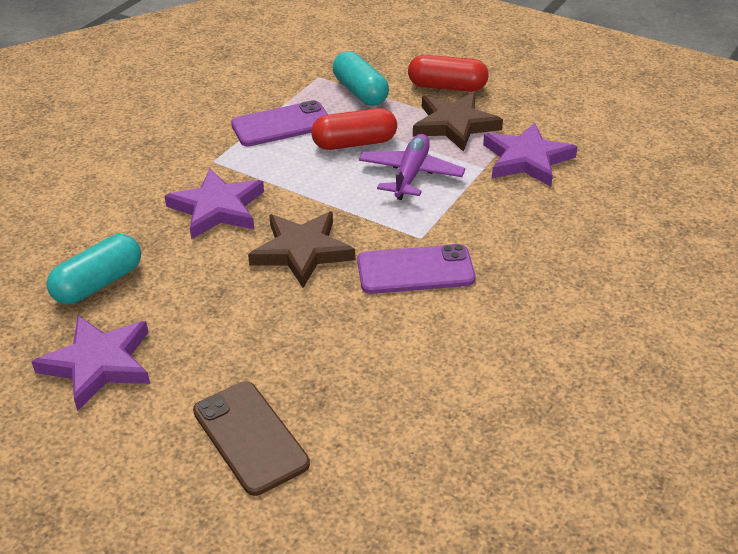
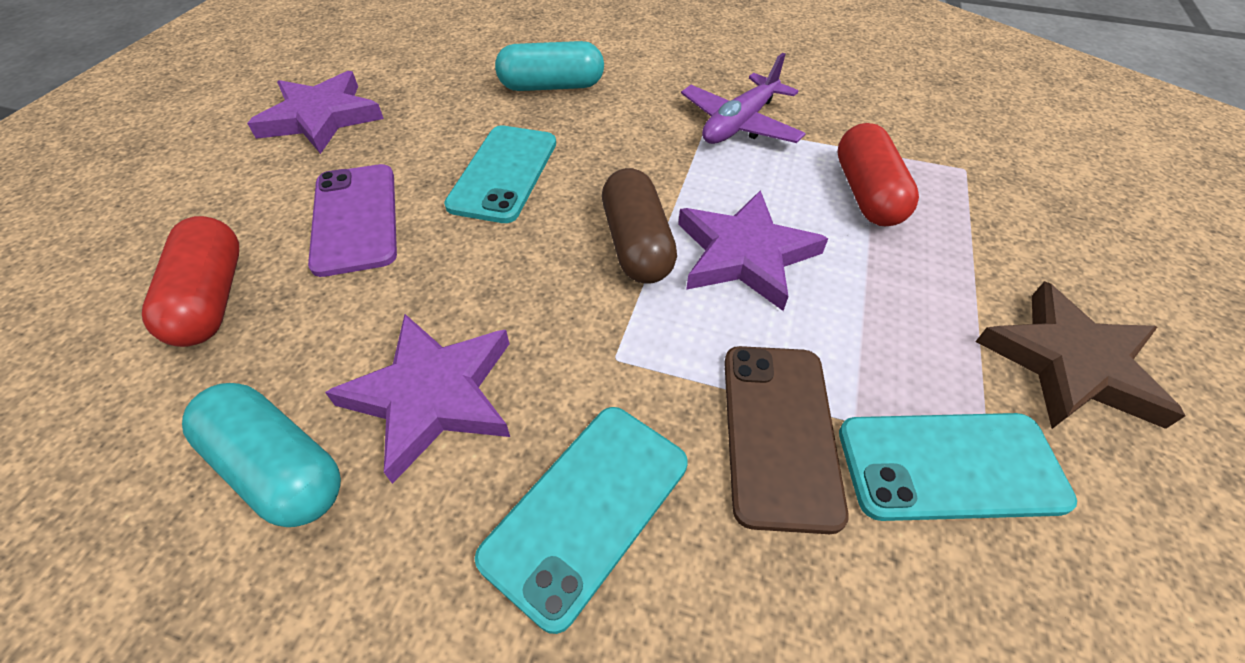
brown capsule: 0 -> 1
brown star: 2 -> 1
purple phone: 2 -> 1
turquoise phone: 0 -> 3

